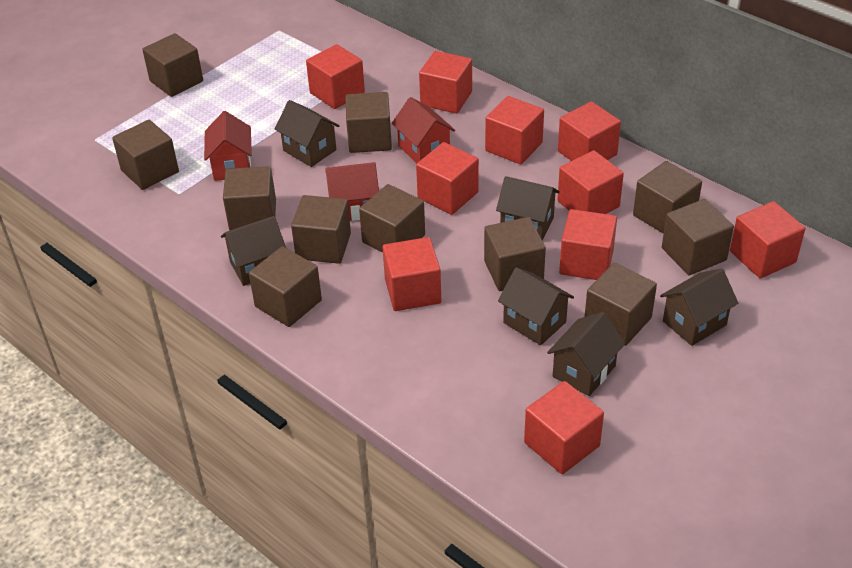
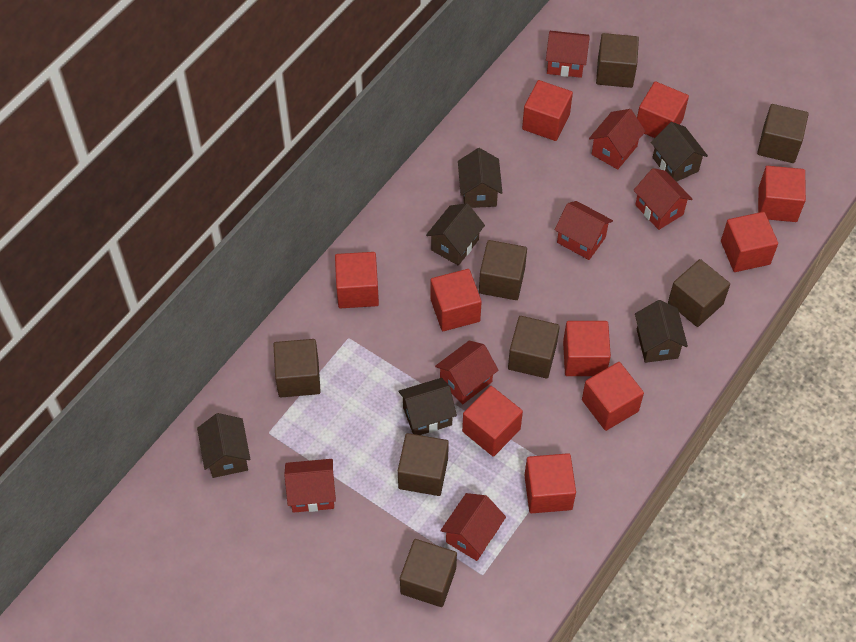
brown cube: 11 -> 8
red house: 3 -> 7

